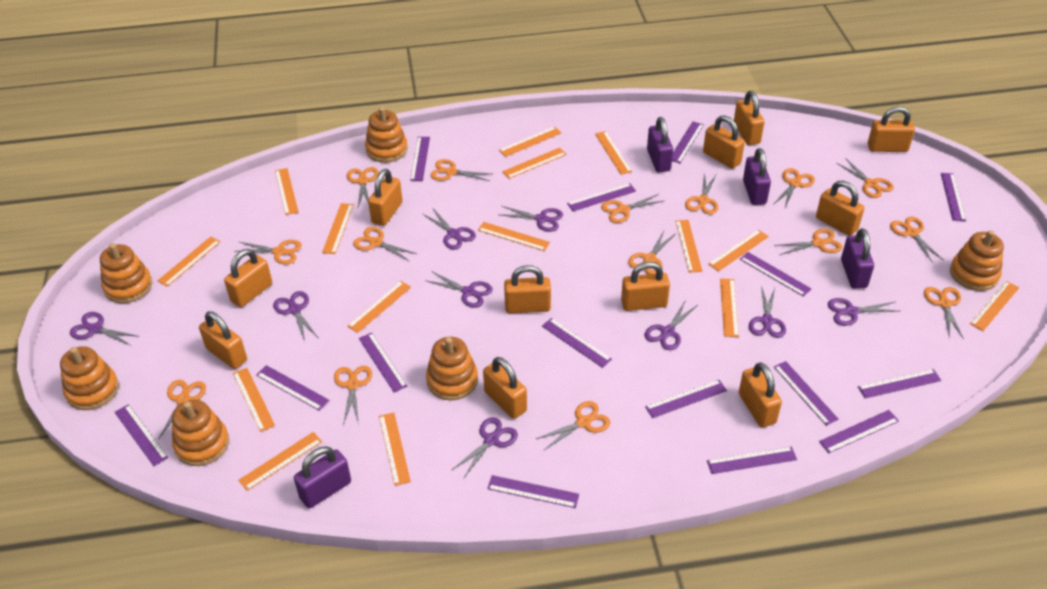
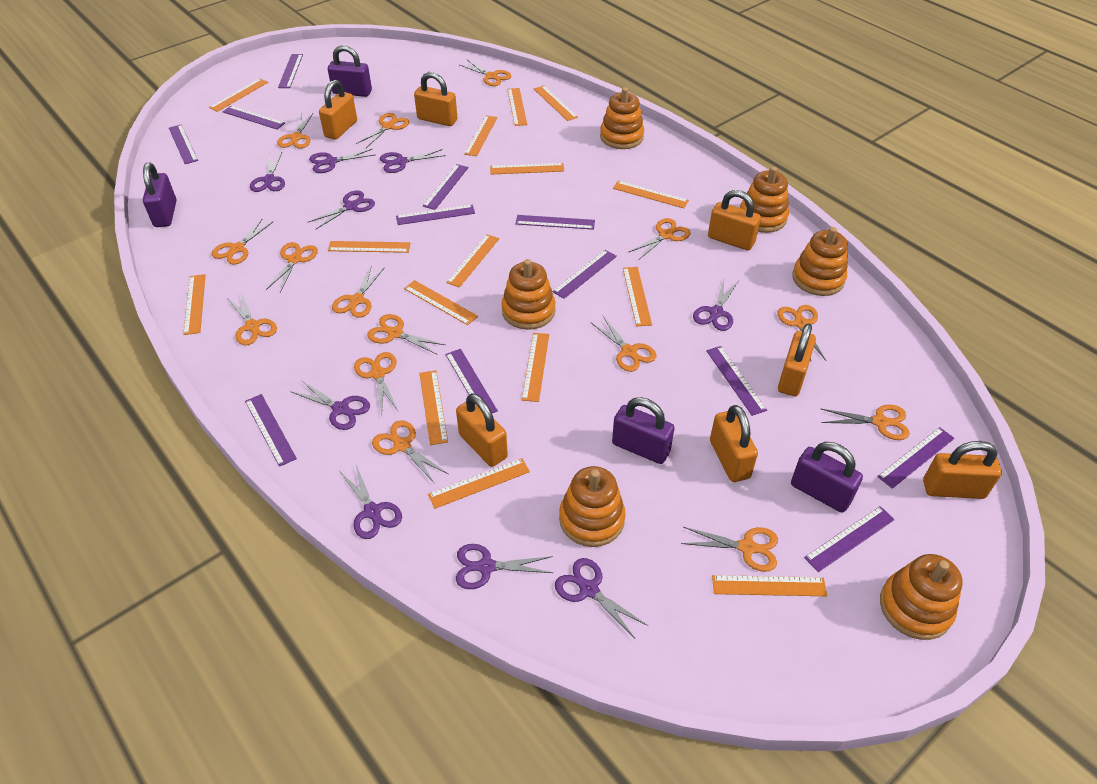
orange padlock: 11 -> 7
purple ruler: 15 -> 12

